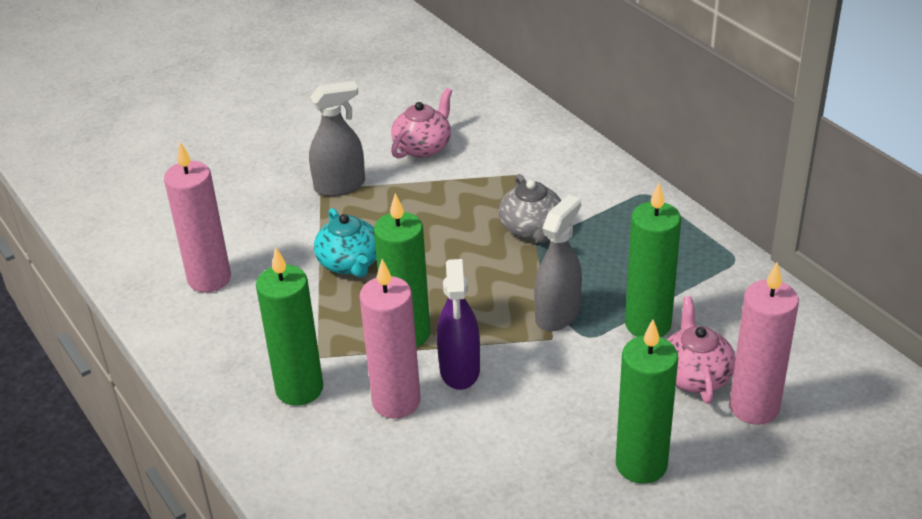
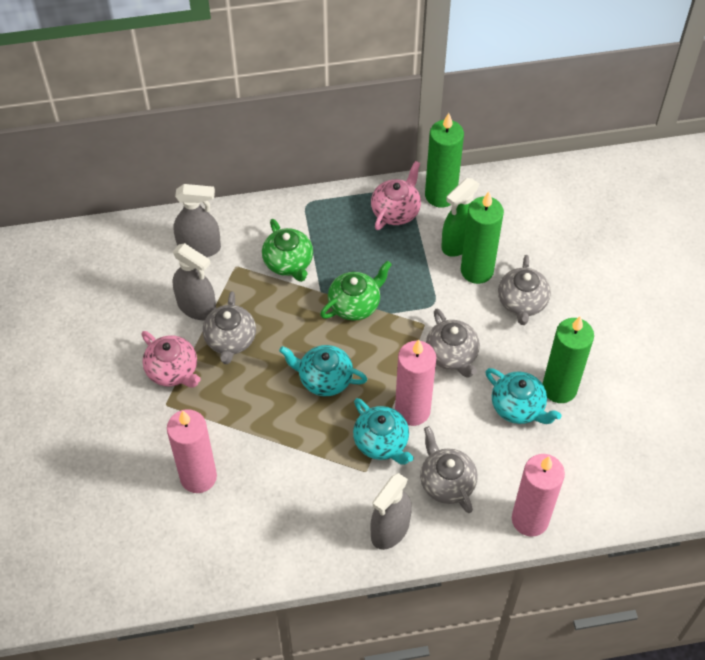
green candle: 4 -> 3
green spray bottle: 0 -> 1
green teapot: 0 -> 2
grey spray bottle: 2 -> 3
grey teapot: 1 -> 4
purple spray bottle: 1 -> 0
turquoise teapot: 1 -> 3

